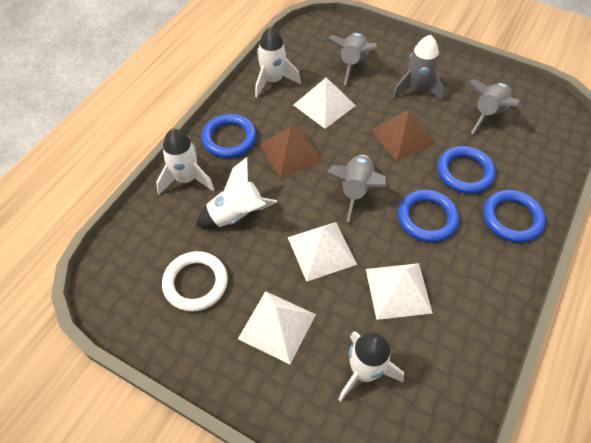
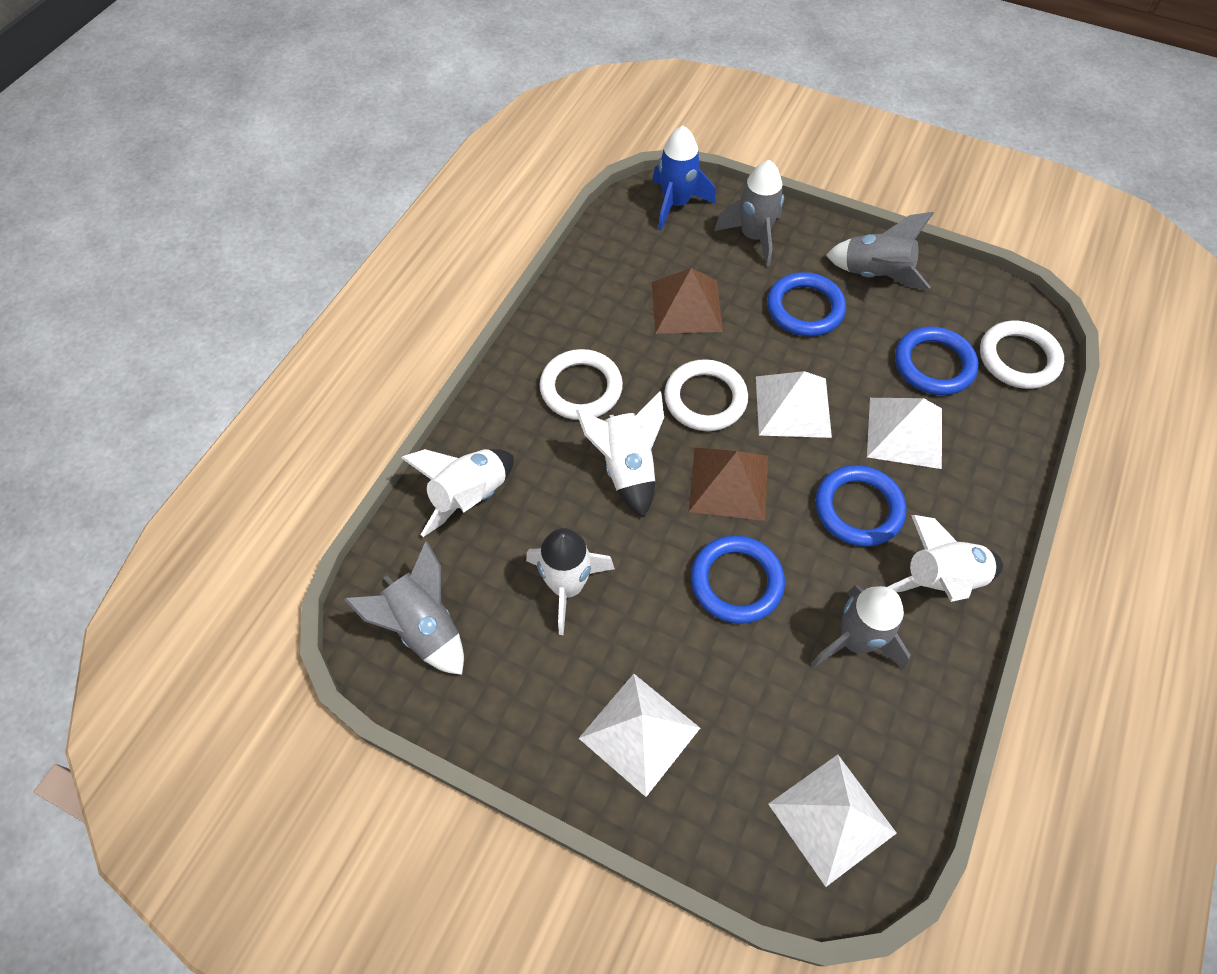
blue rocket: 0 -> 1
white ring: 1 -> 3

